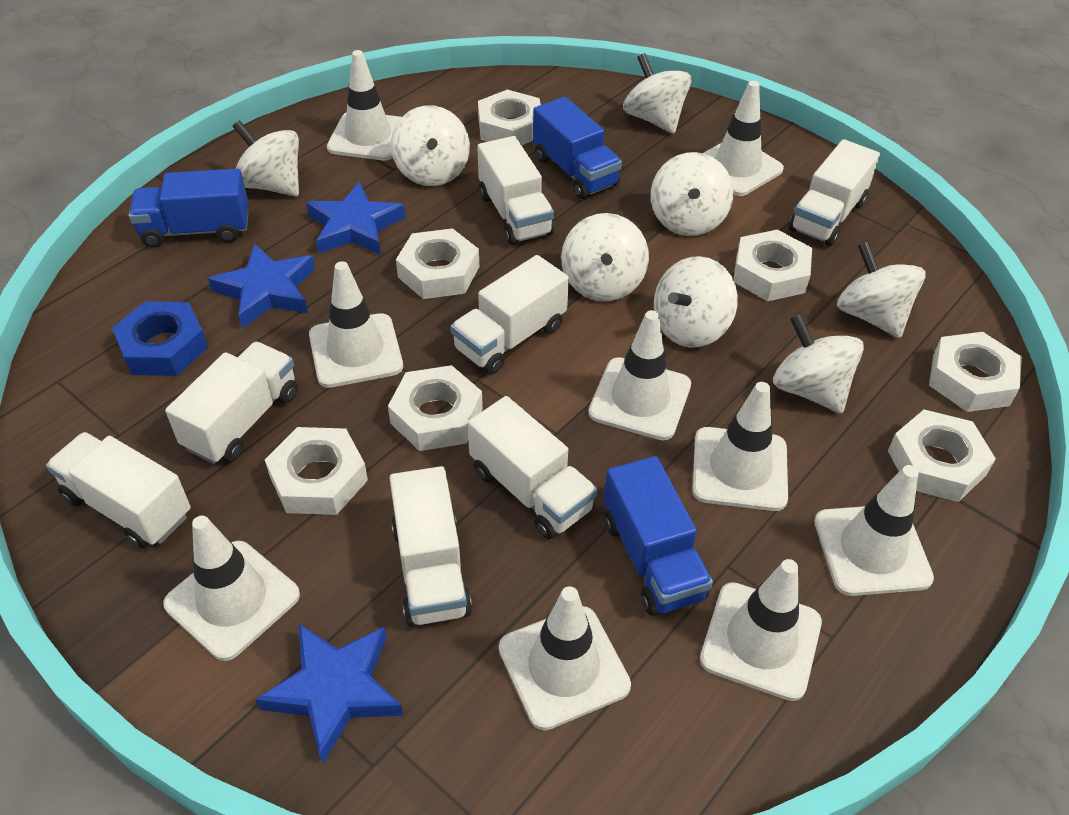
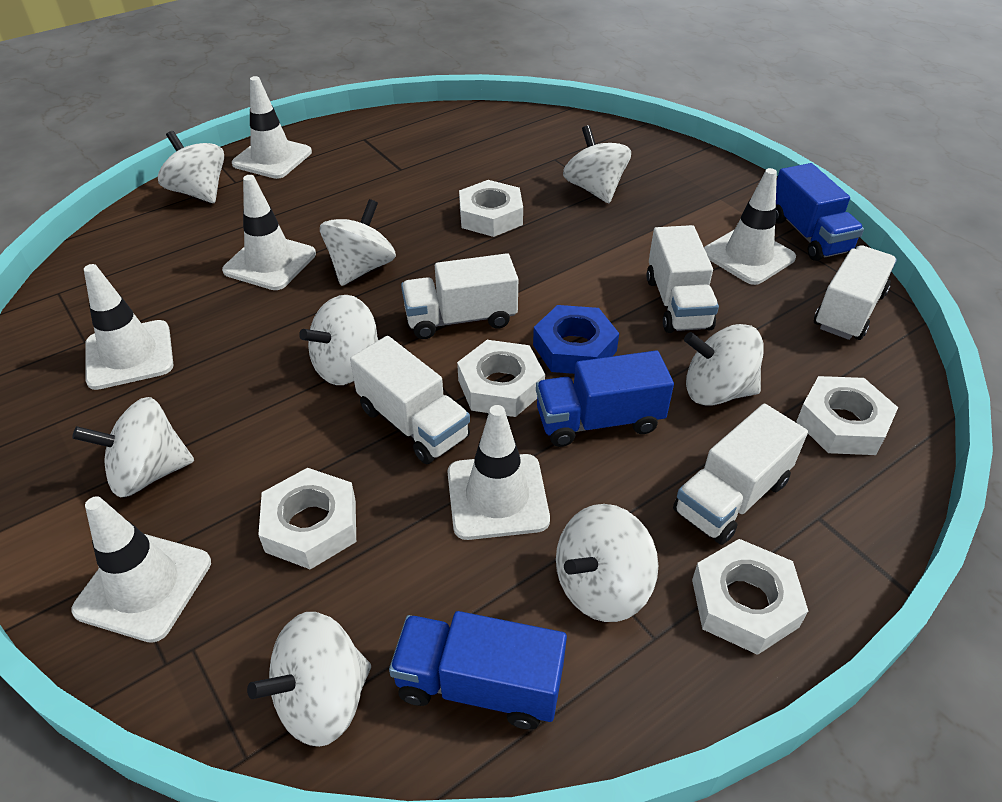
blue star: 3 -> 0
white nut: 7 -> 5
white traffic cone: 9 -> 6
white truck: 7 -> 5

